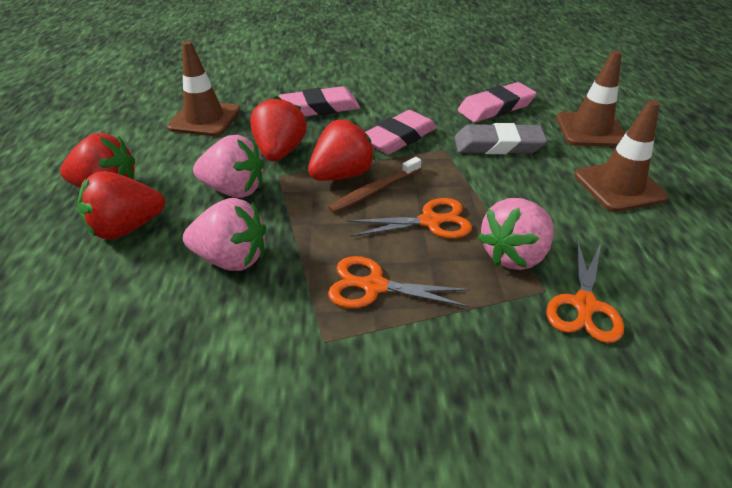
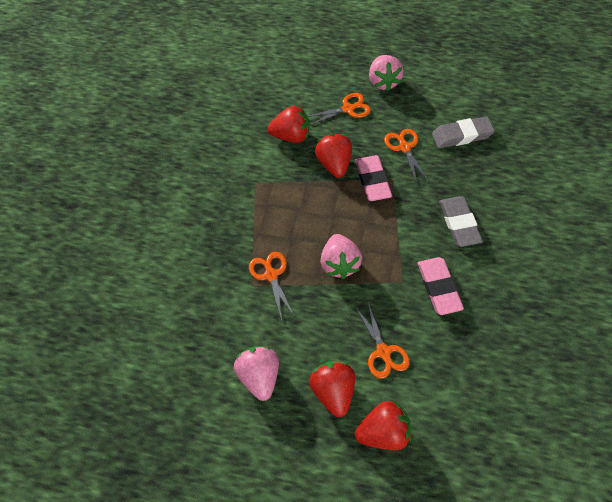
brown toothbrush: 1 -> 0
brown traffic cone: 3 -> 0
grey eraser: 1 -> 2
orange scissors: 3 -> 4
pink eraser: 3 -> 2

